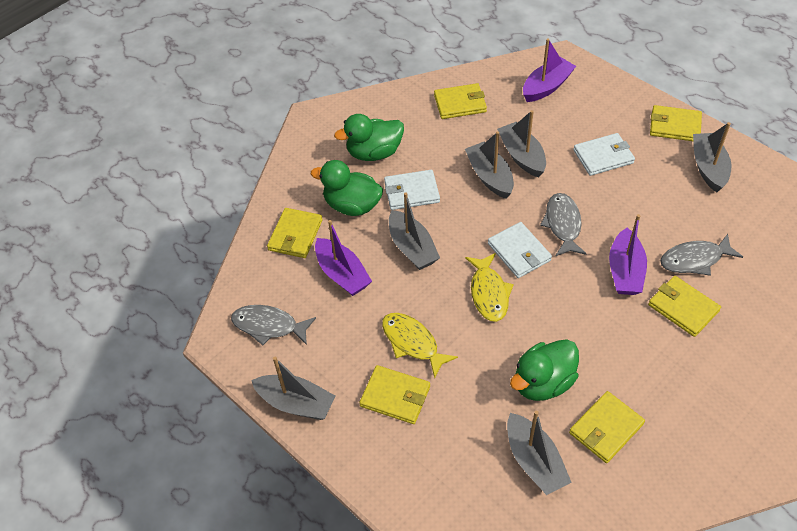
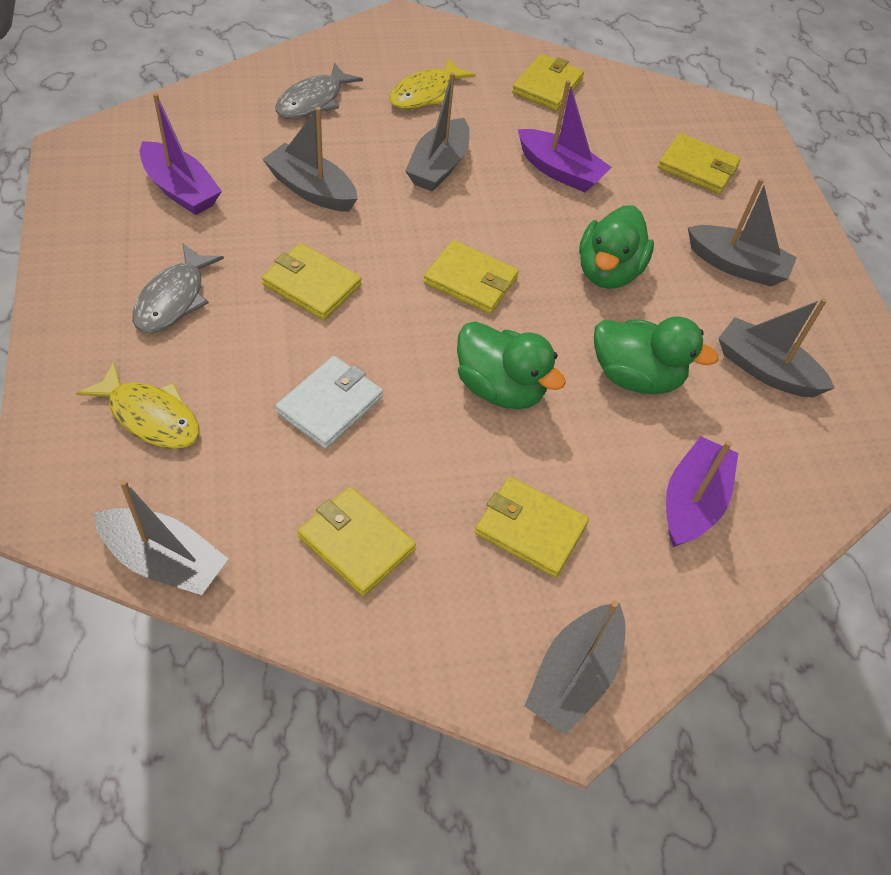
grey fish: 3 -> 2
white wallet: 3 -> 1

